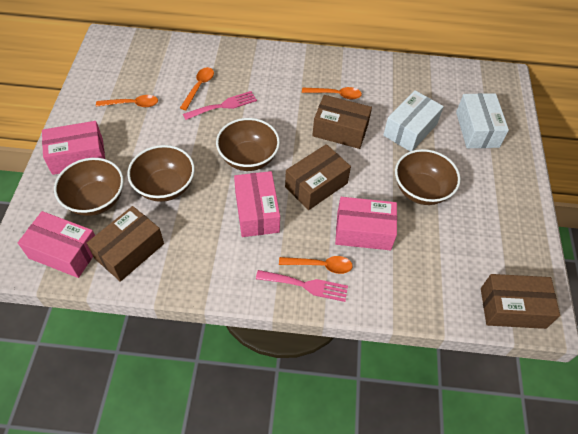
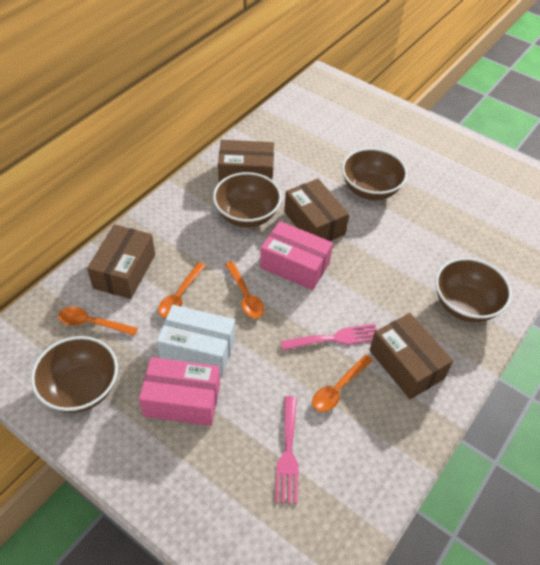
pink box: 4 -> 2
white box: 2 -> 1

